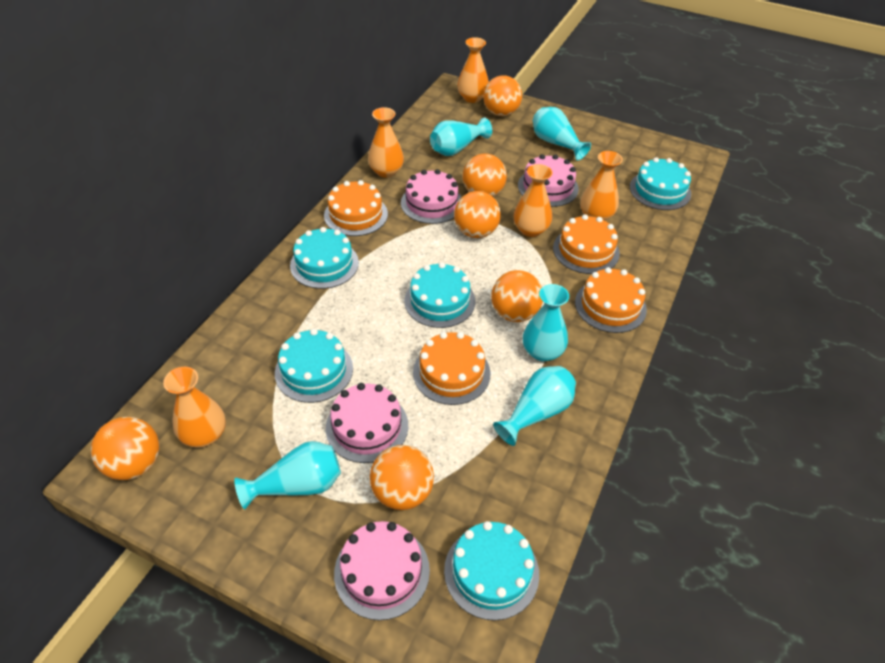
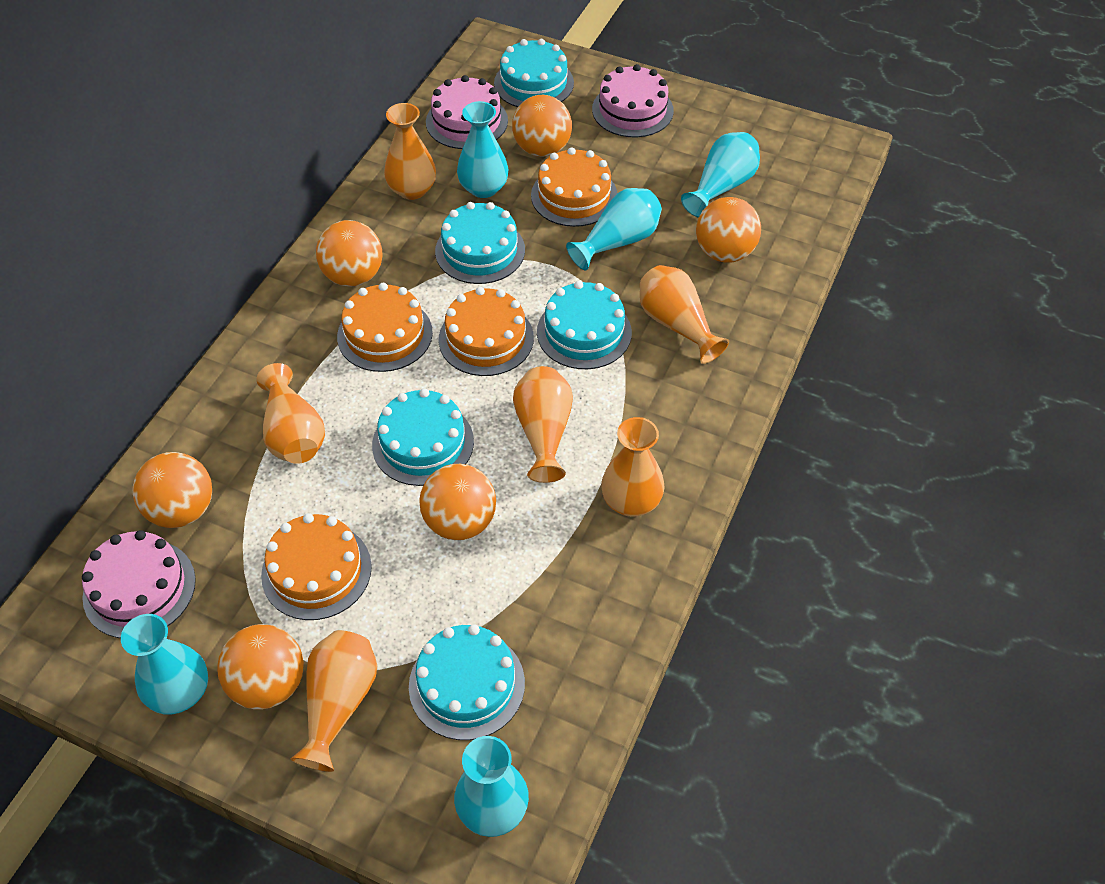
orange vase: 5 -> 6
pink cake: 4 -> 3

